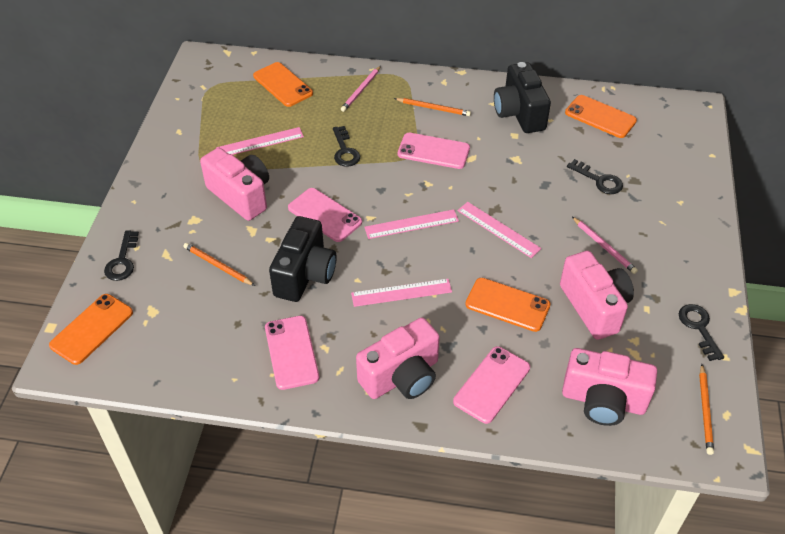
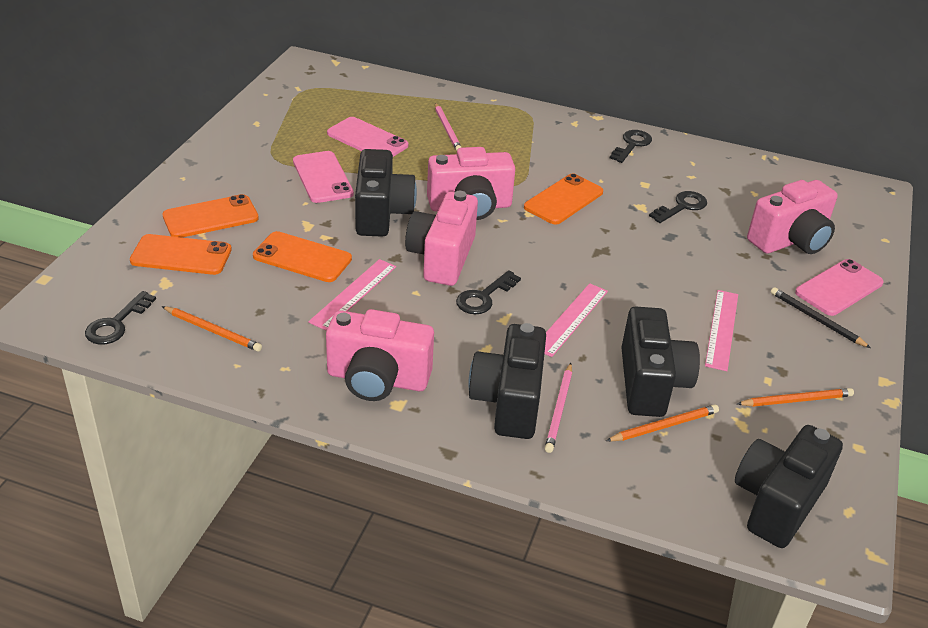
black camera: 2 -> 4
black pencil: 0 -> 1
pink phone: 4 -> 3
pink ruler: 4 -> 3

